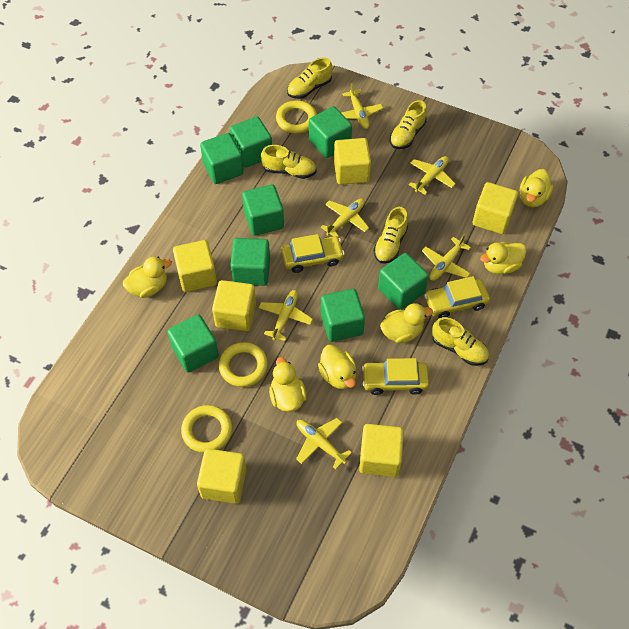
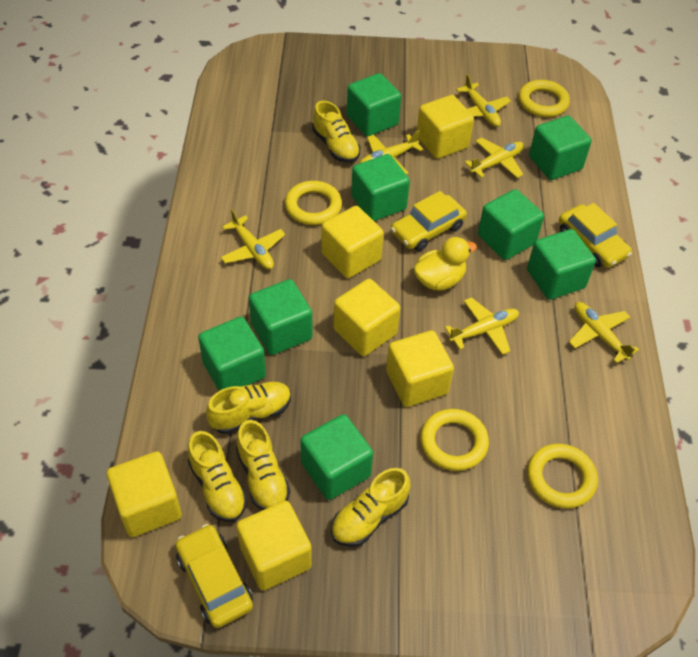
yellow duck: 6 -> 1
yellow ring: 3 -> 4

